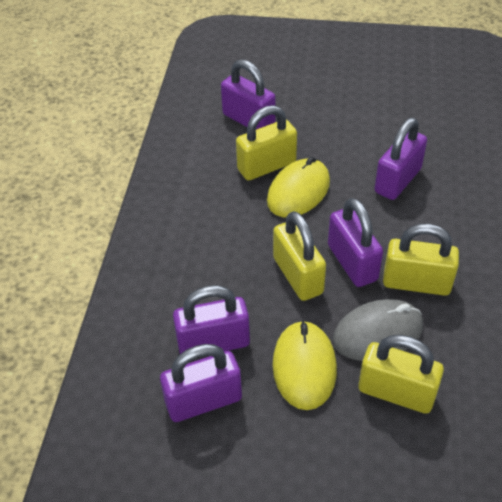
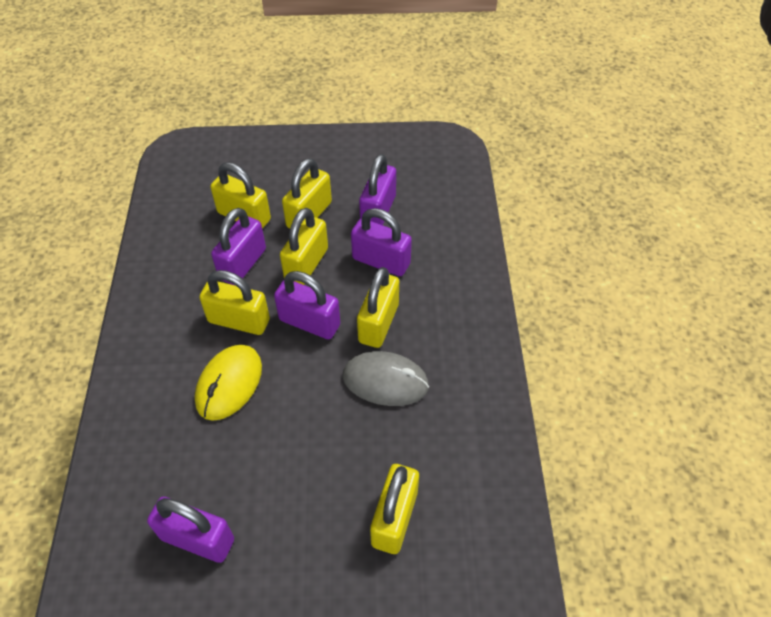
yellow mouse: 2 -> 1
yellow padlock: 4 -> 6

